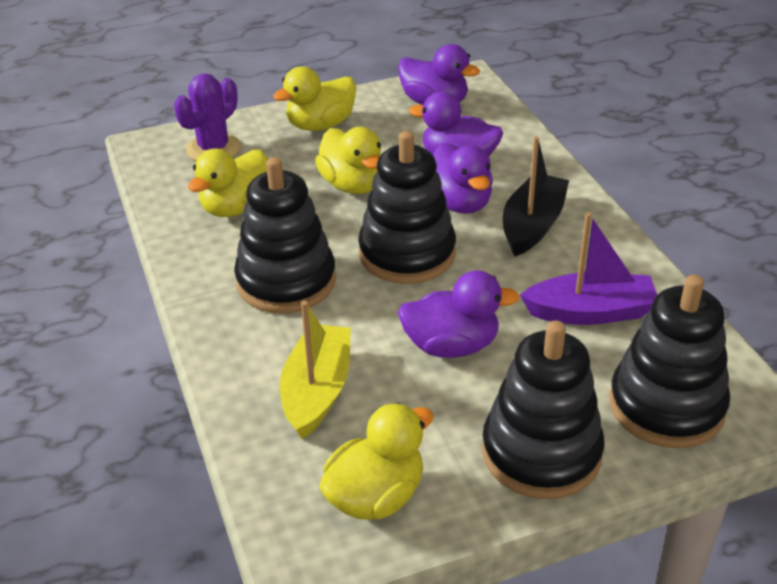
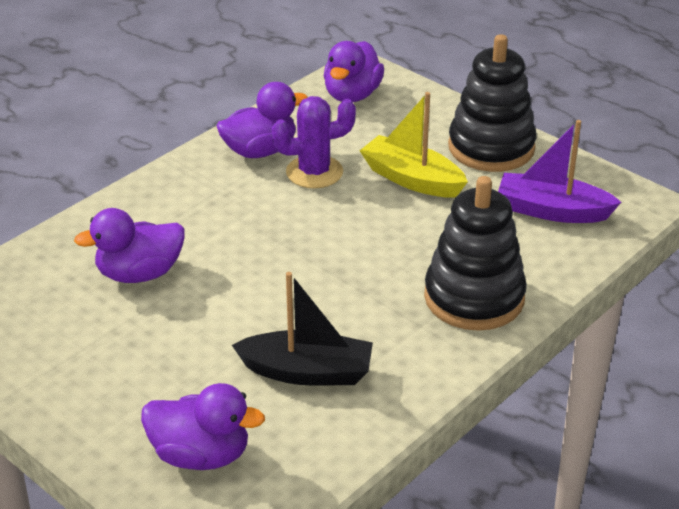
black stacking toy: 4 -> 2
yellow duck: 4 -> 0

